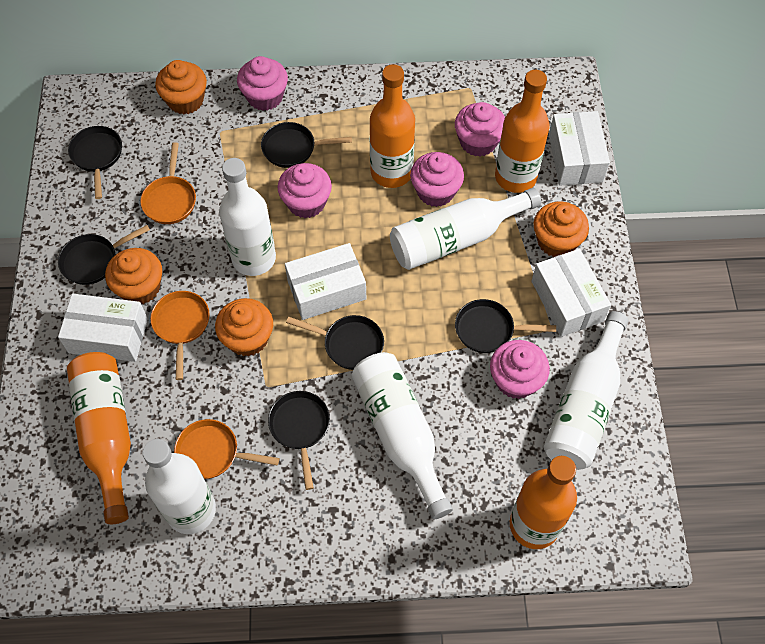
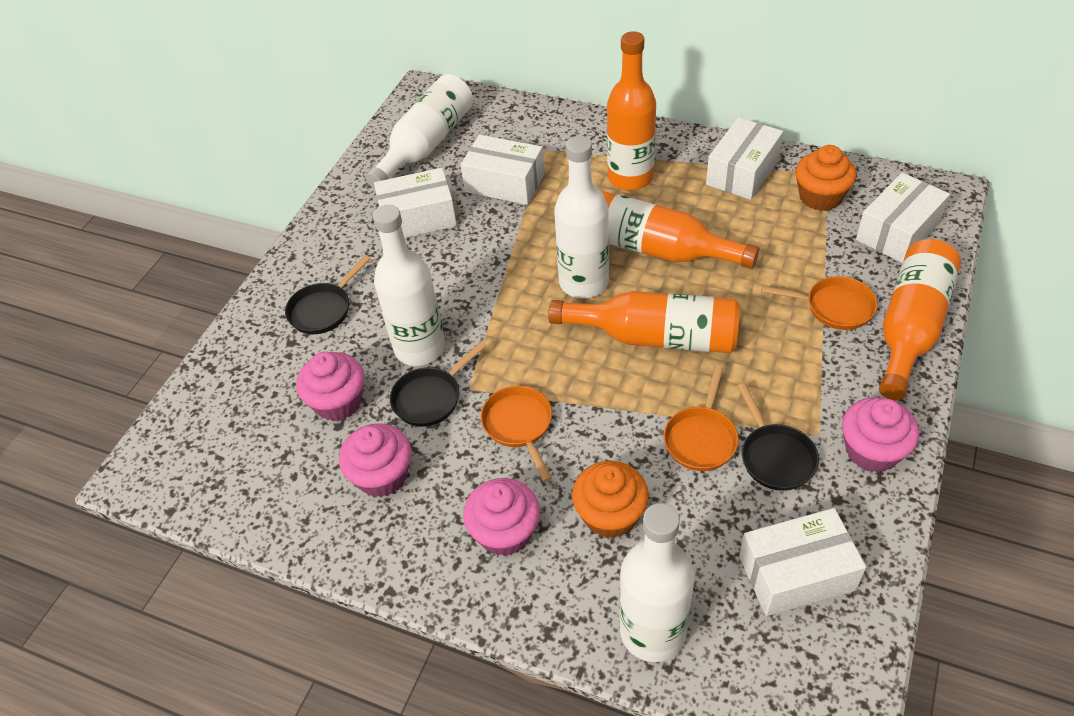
black pan: 6 -> 3
orange cupcake: 4 -> 2
pink cupcake: 5 -> 4
white bottle: 5 -> 4
white box: 4 -> 5

